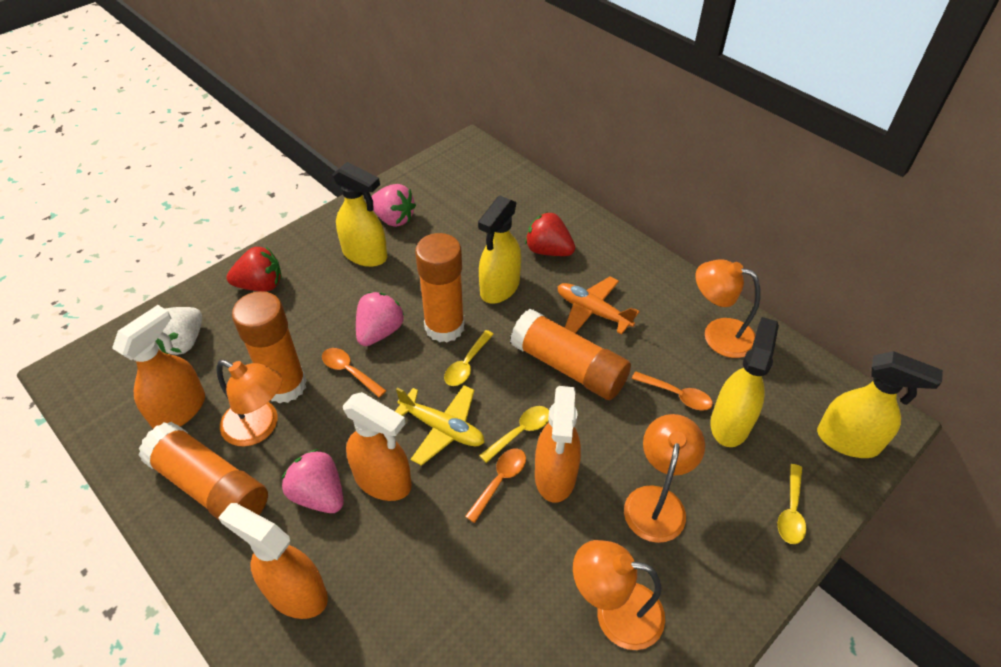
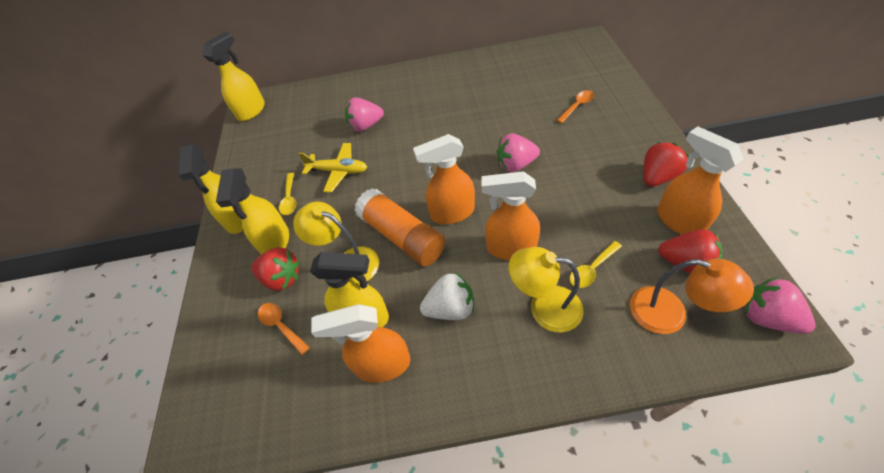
orange glue stick: 4 -> 1
orange lamp: 4 -> 1
orange plane: 1 -> 0
orange spoon: 3 -> 2
red strawberry: 2 -> 3
yellow lamp: 0 -> 2
yellow spoon: 3 -> 2

